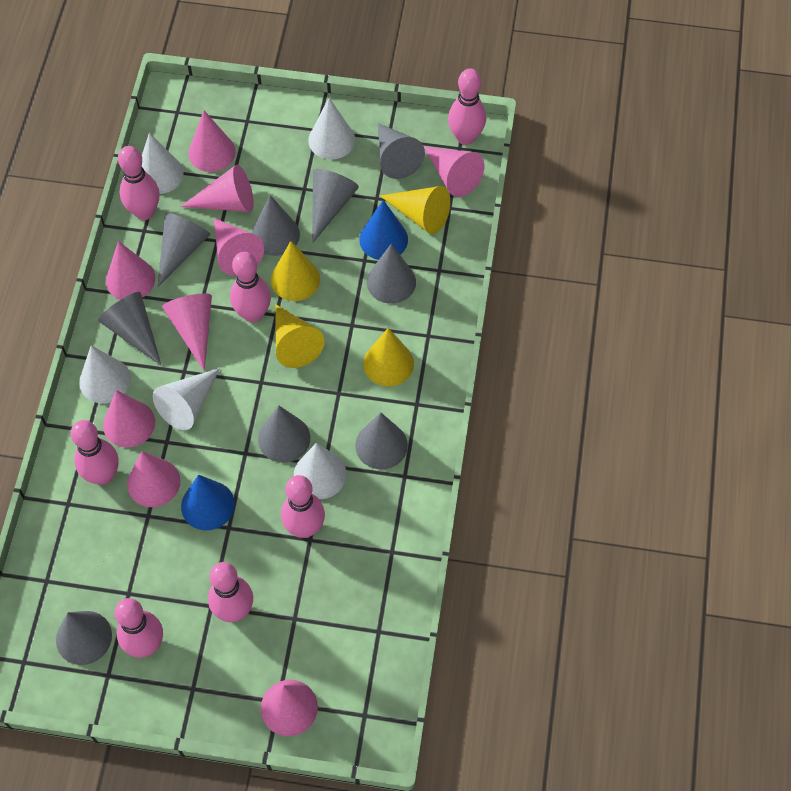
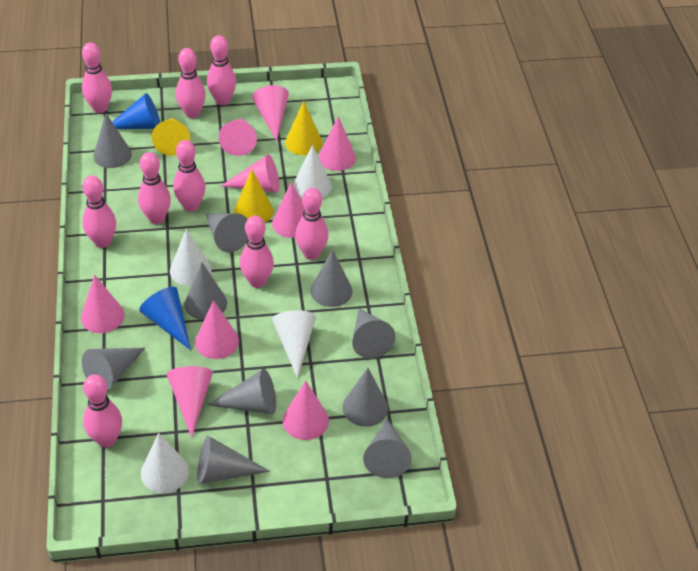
grey cone: 9 -> 10
pink bowling pin: 7 -> 9
white cone: 5 -> 4
yellow cone: 4 -> 3

